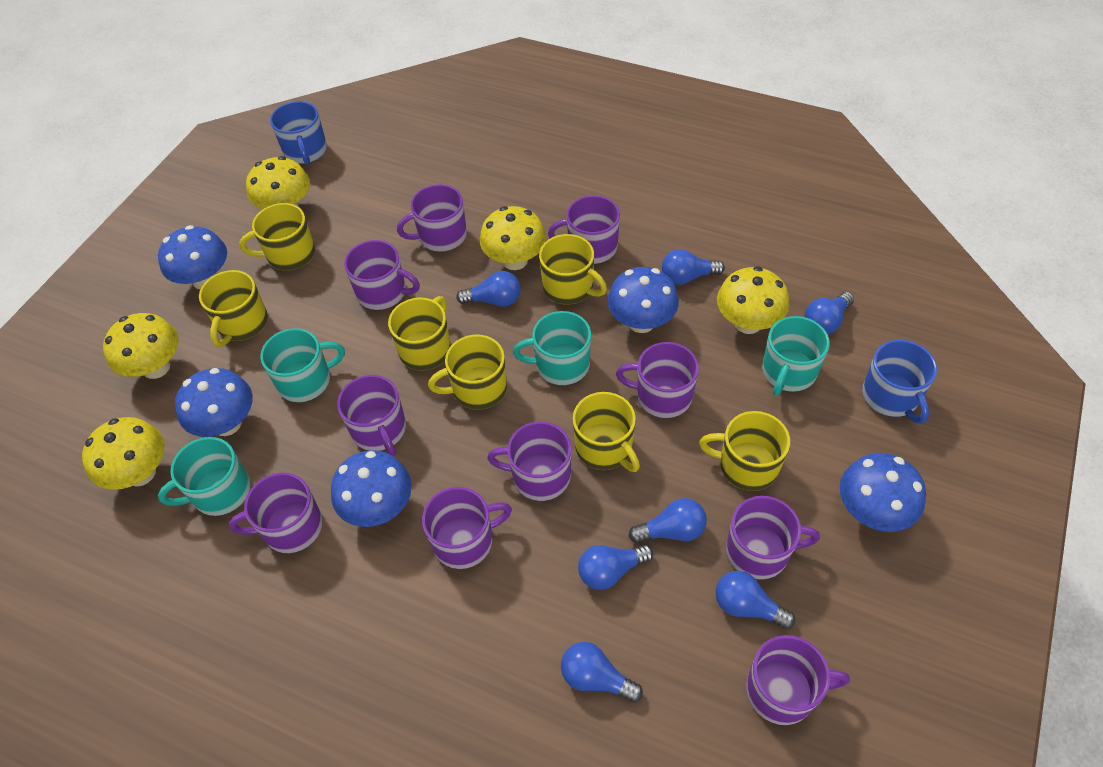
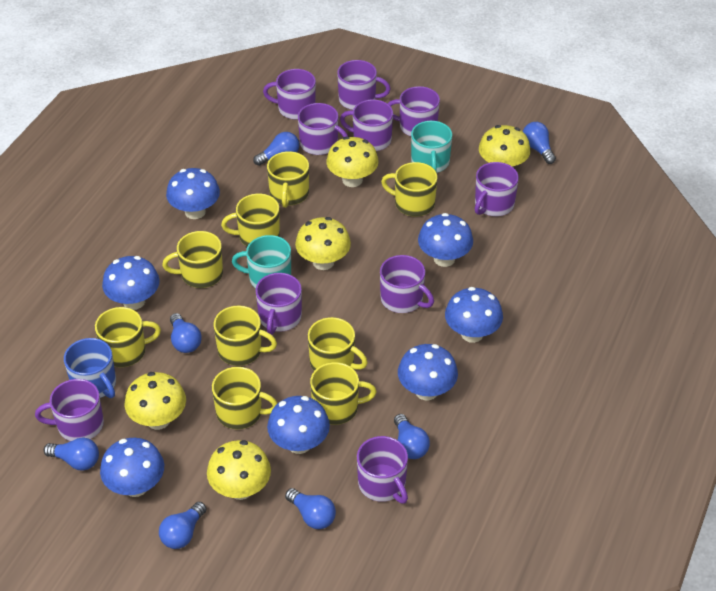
blue mug: 2 -> 1
blue mushroom: 5 -> 7
turquoise mug: 4 -> 2
yellow mug: 7 -> 9

